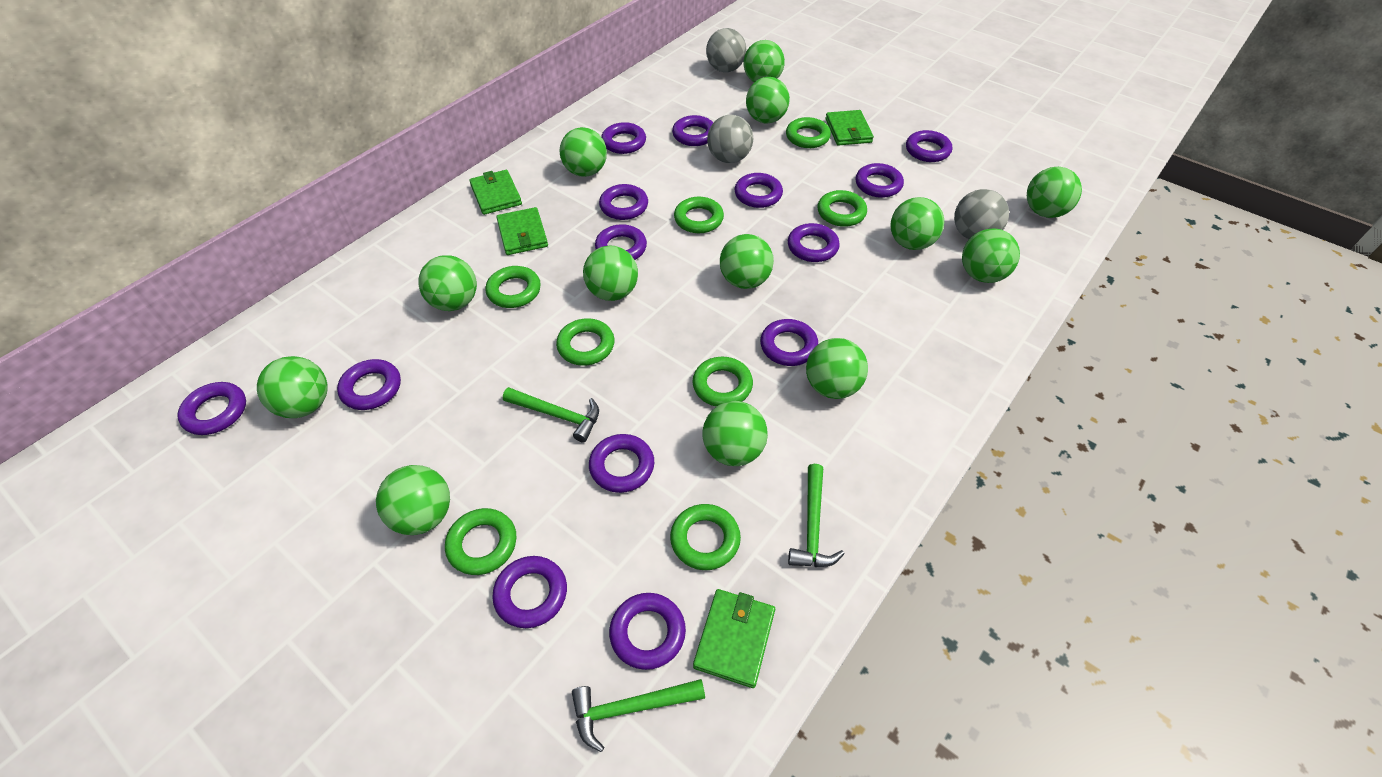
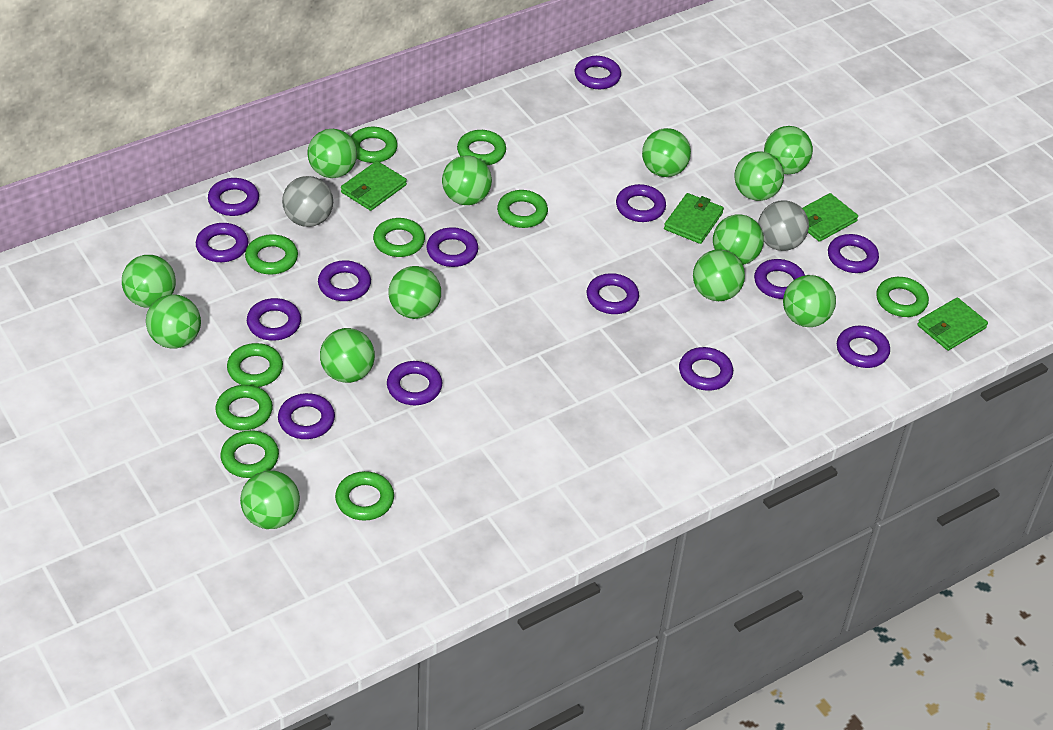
green hammer: 3 -> 0
green ring: 8 -> 10
grey ball: 3 -> 2

